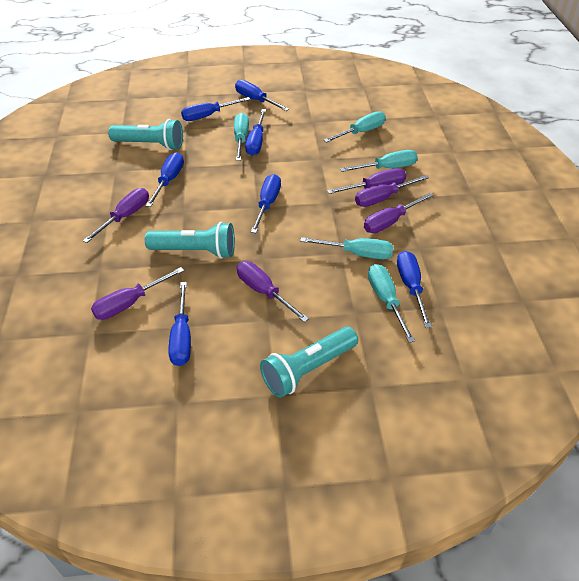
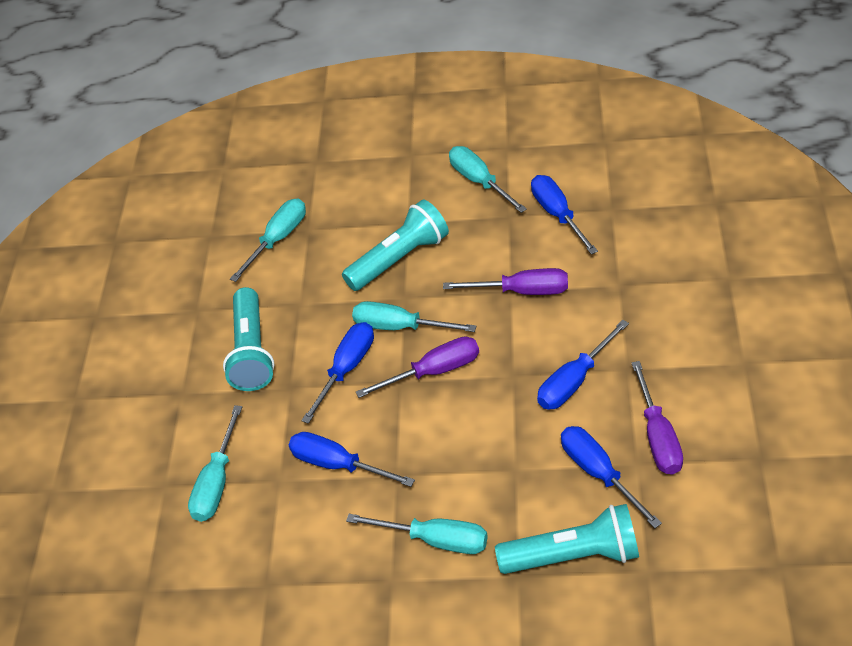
blue screwdriver: 7 -> 5
purple screwdriver: 6 -> 3

